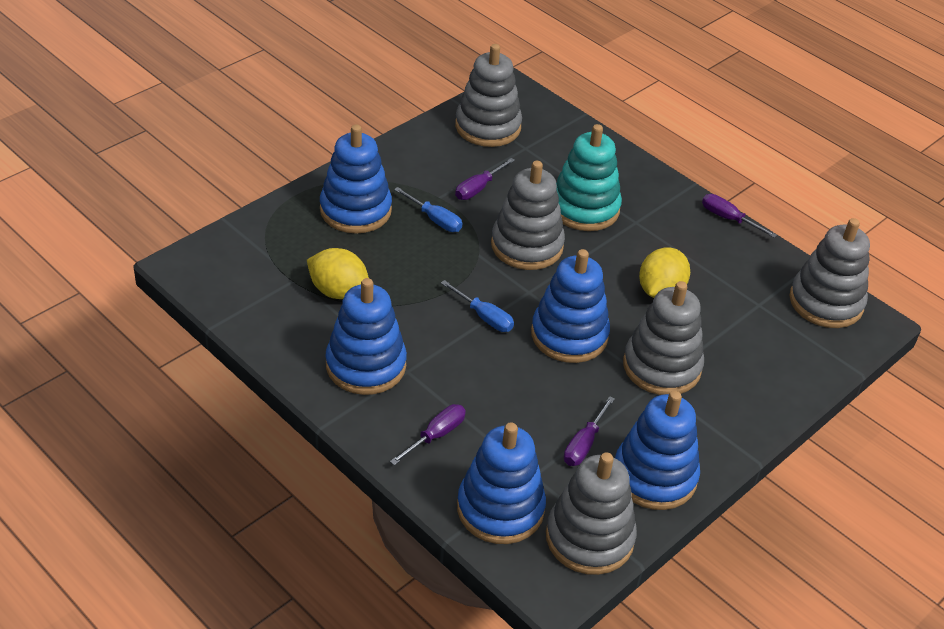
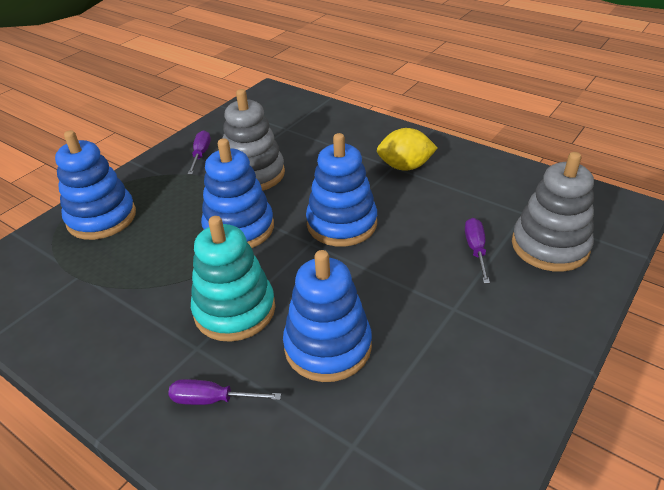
blue screwdriver: 2 -> 0
blue stacking toy: 5 -> 4
grey stacking toy: 5 -> 2
purple screwdriver: 4 -> 3
yellow lemon: 2 -> 1

